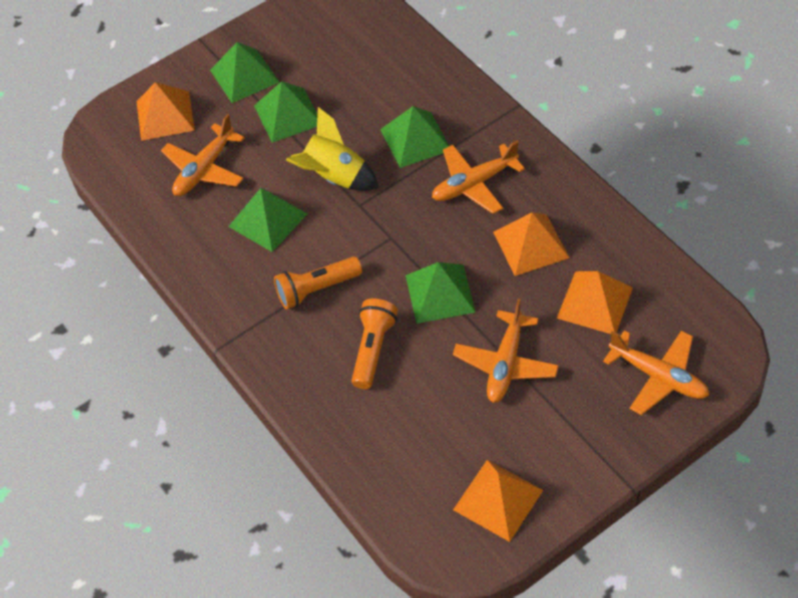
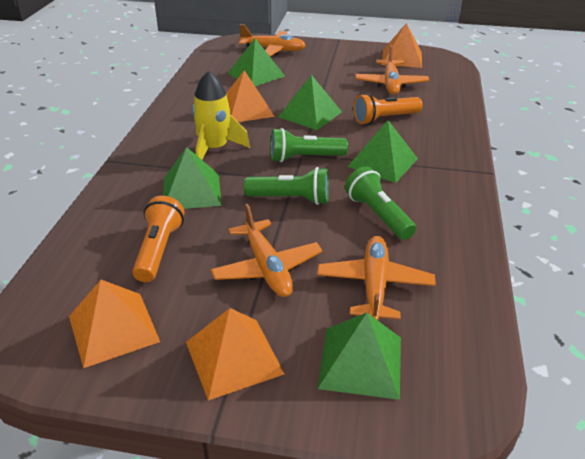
green flashlight: 0 -> 3

